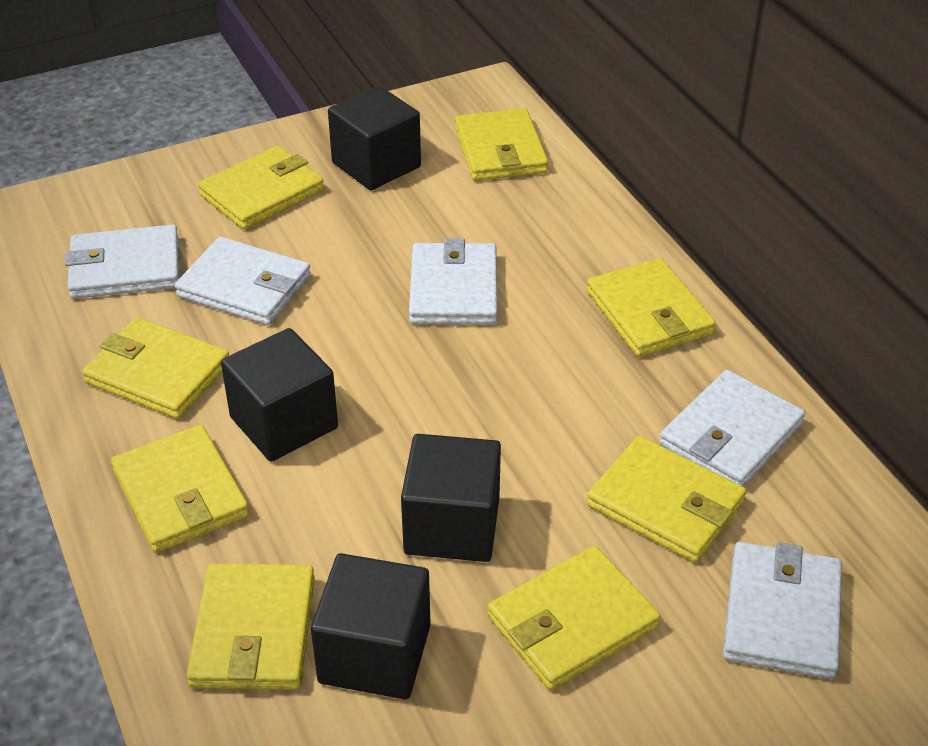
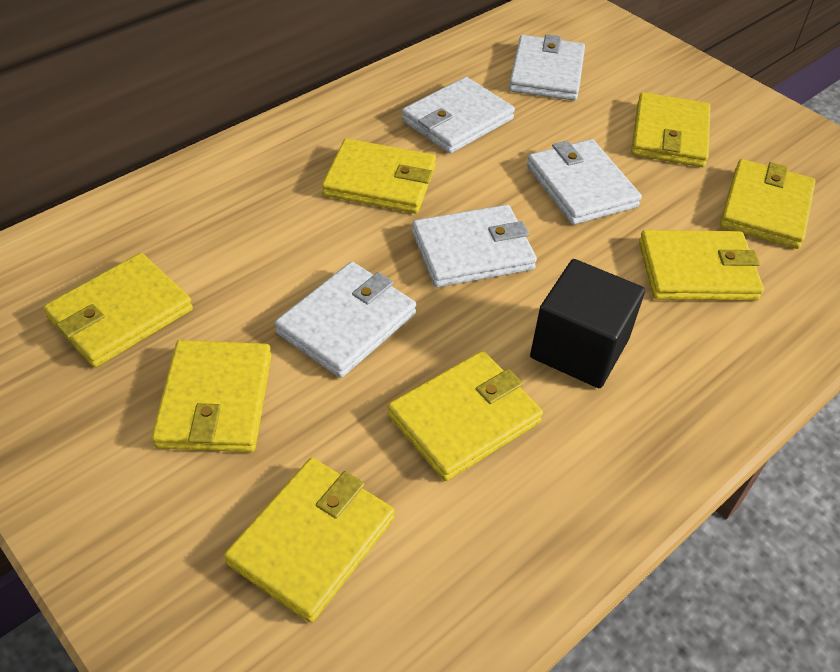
black cube: 4 -> 1

